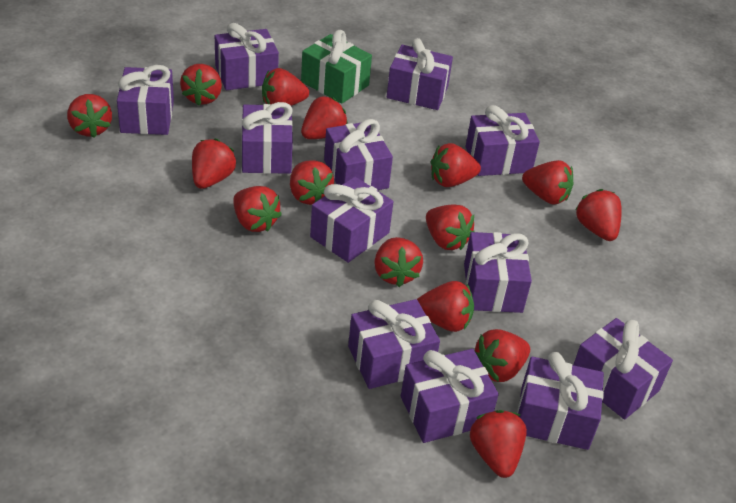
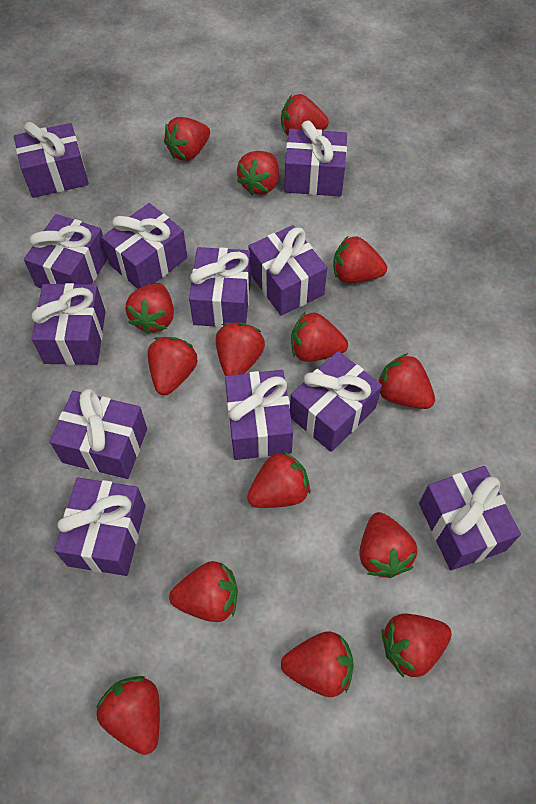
green gift: 1 -> 0

